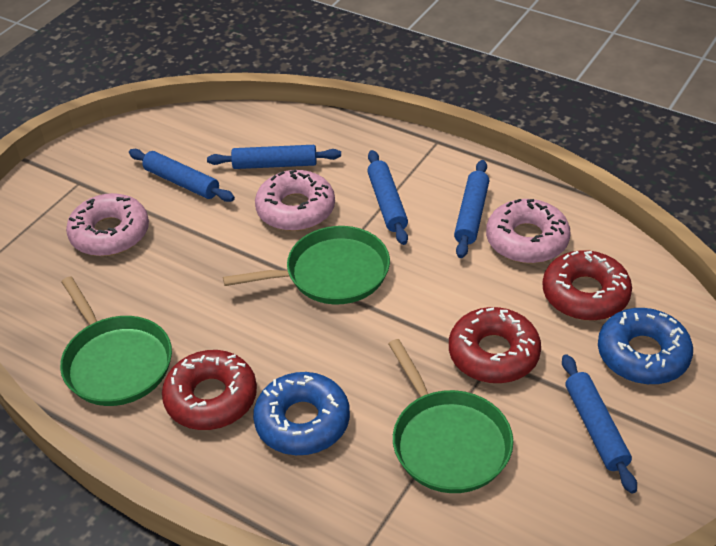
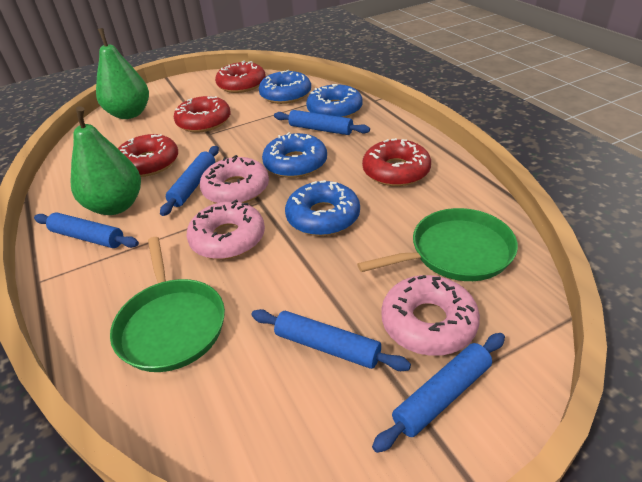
blue donut: 2 -> 4
green pan: 3 -> 2
green pear: 0 -> 2
red donut: 3 -> 4

